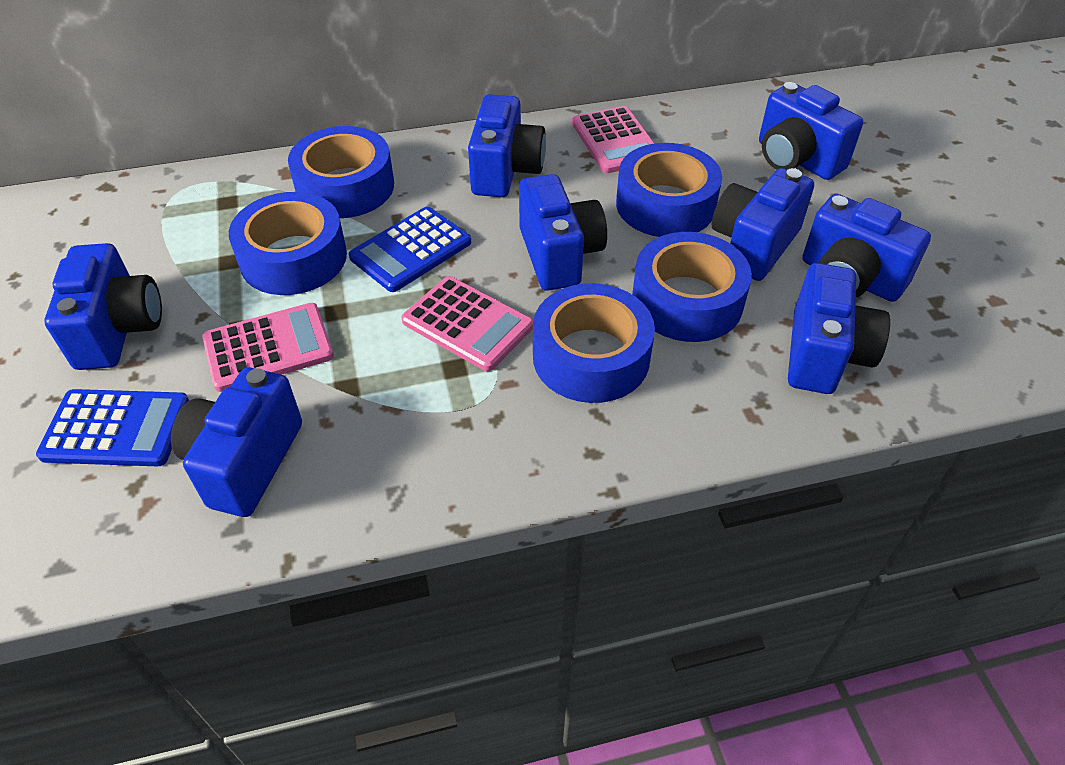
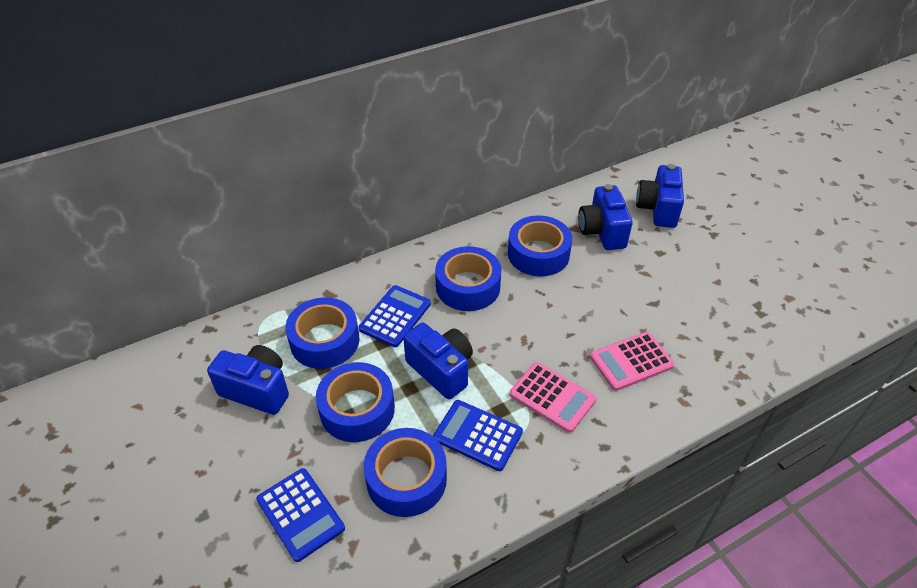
blue calculator: 2 -> 3
blue camera: 8 -> 4
pink calculator: 3 -> 2

